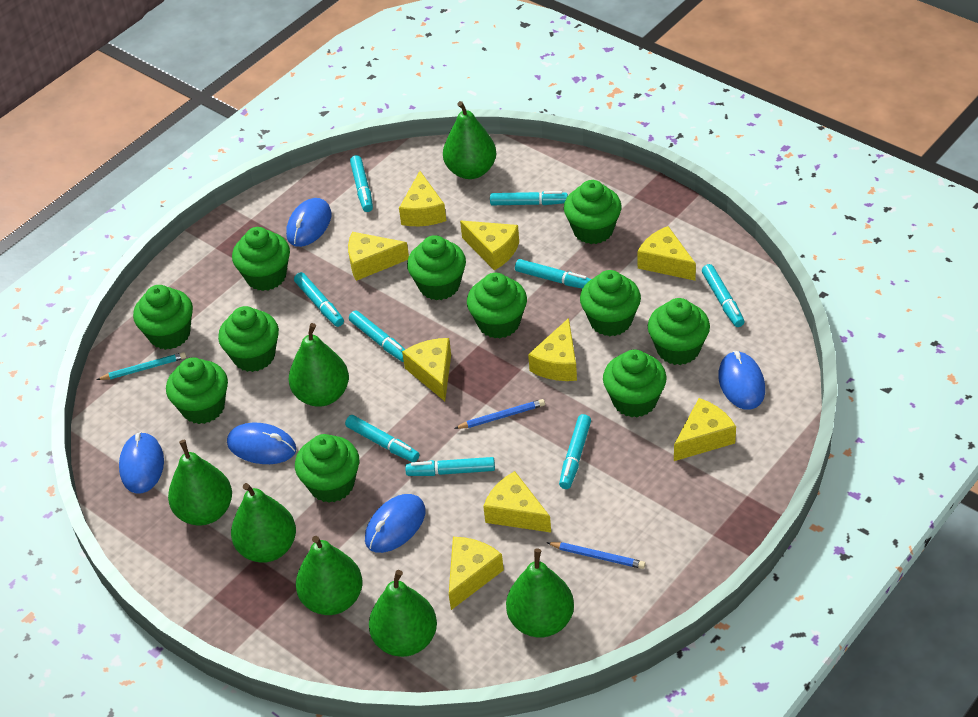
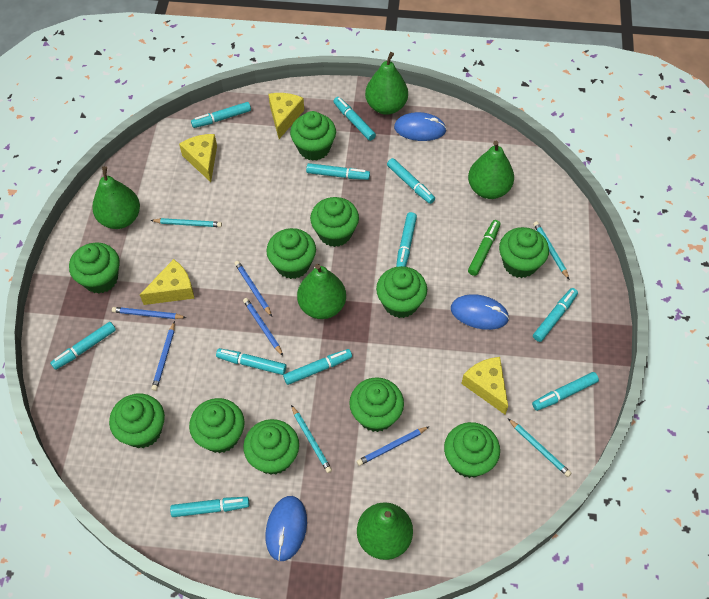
blue mouse: 5 -> 3
blue pencil: 2 -> 5
green marker: 0 -> 1
green pear: 7 -> 5
turquoise marker: 9 -> 11
turquoise pencil: 1 -> 4
yellow cheese: 9 -> 4

